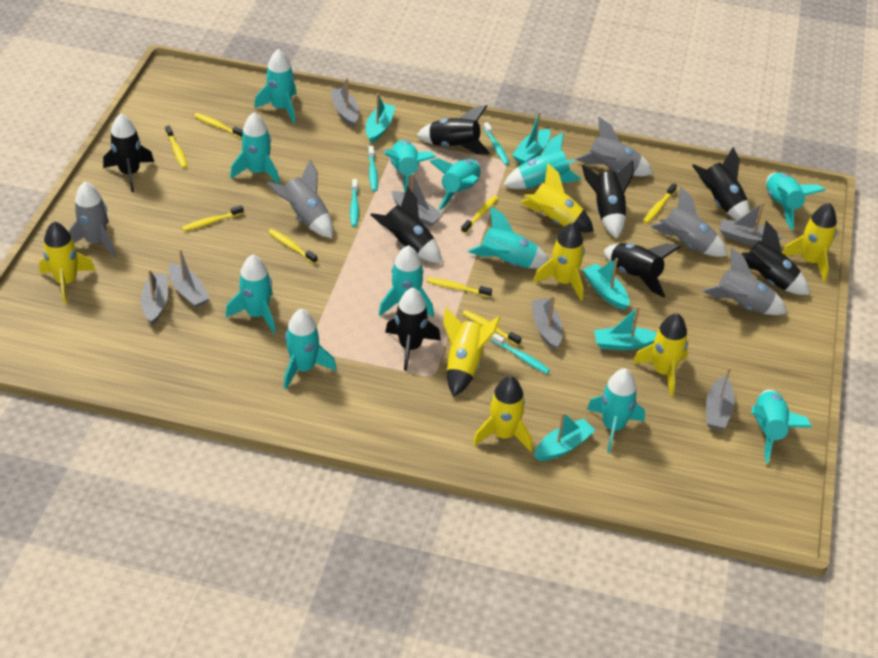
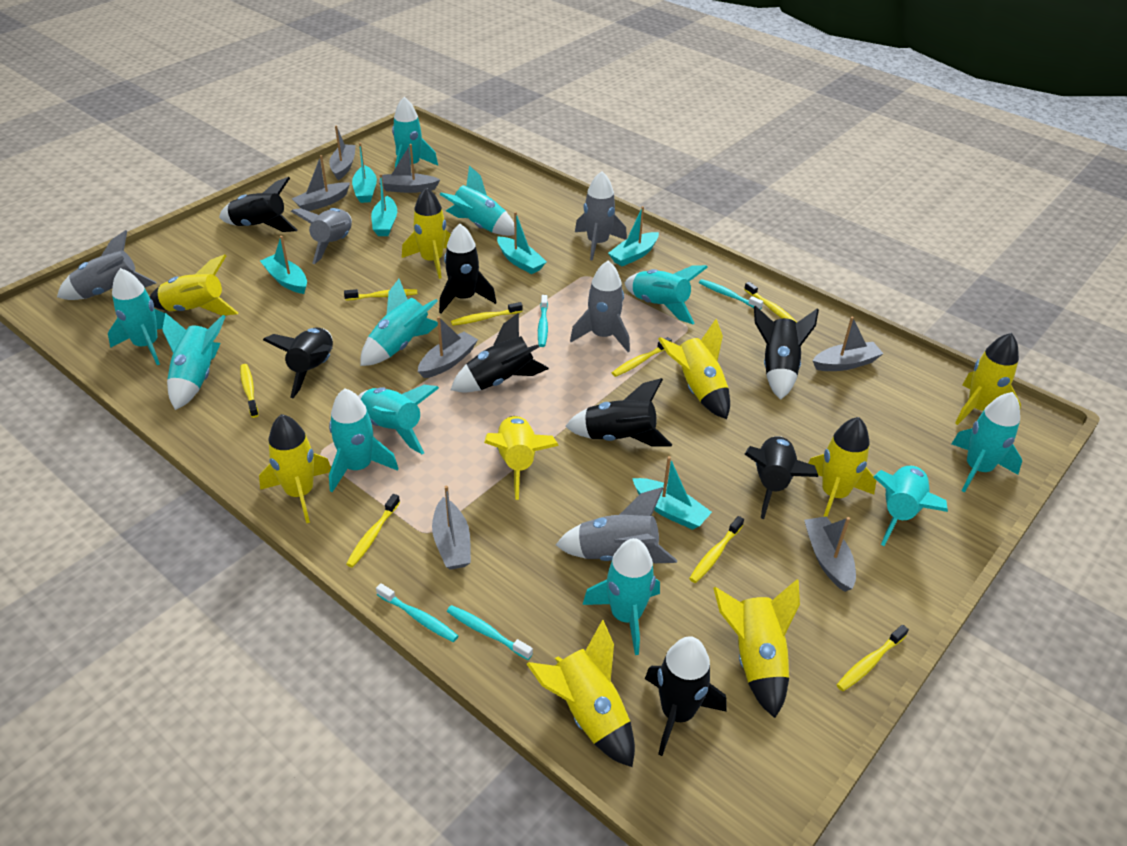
turquoise boat: 5 -> 6
turquoise rocket: 12 -> 11
yellow rocket: 7 -> 9

